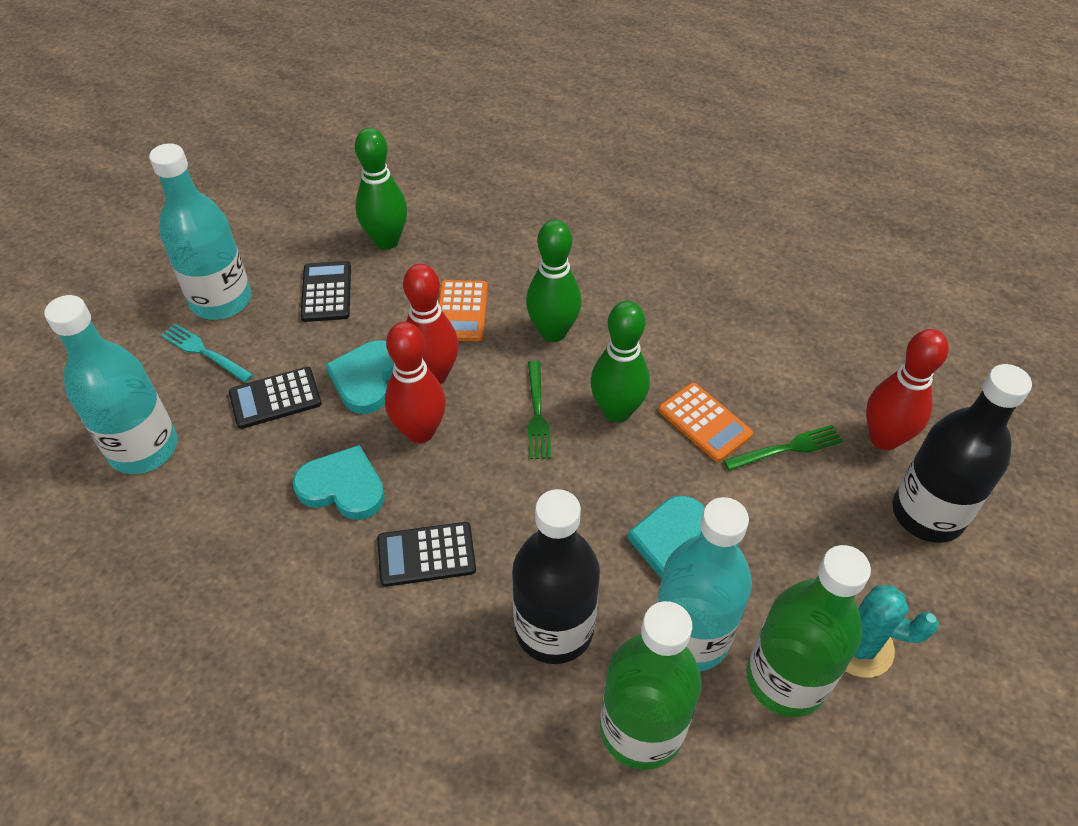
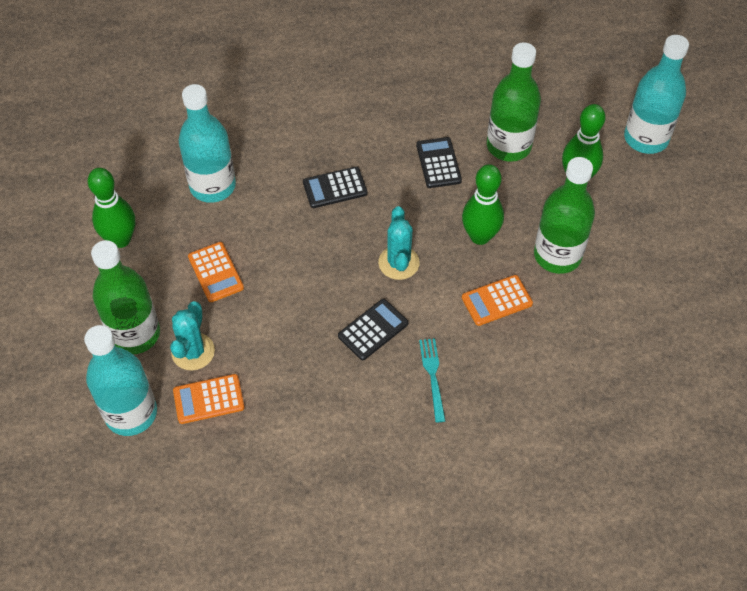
black bottle: 2 -> 0
green bottle: 2 -> 3
green fork: 2 -> 0
orange calculator: 2 -> 3
red bowling pin: 3 -> 0
turquoise cactus: 1 -> 2
turquoise heart: 3 -> 0

